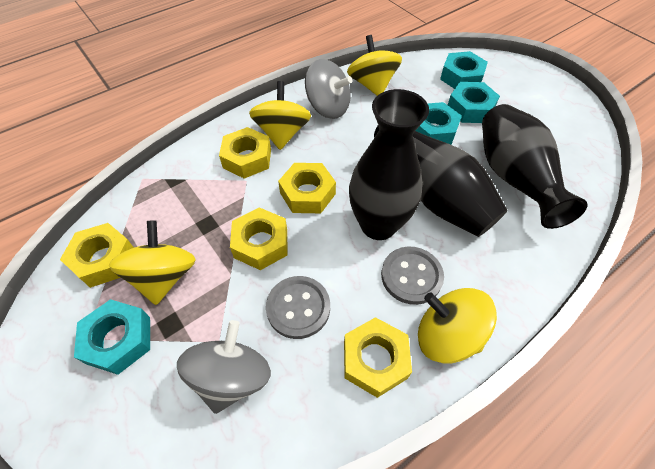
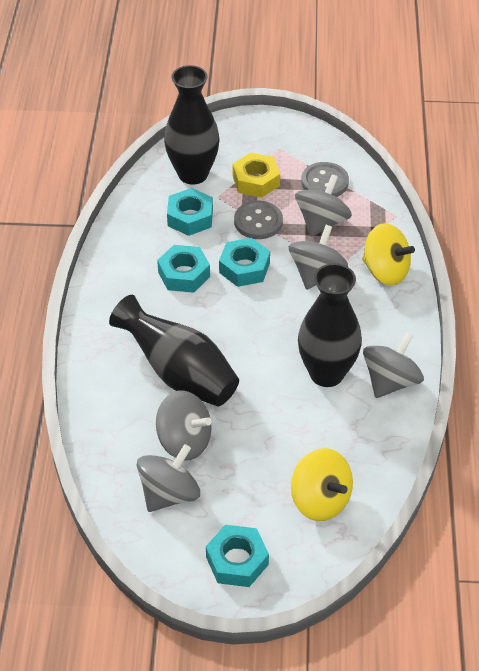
grey spinning top: 2 -> 5
yellow nut: 5 -> 1
yellow spinning top: 4 -> 2

